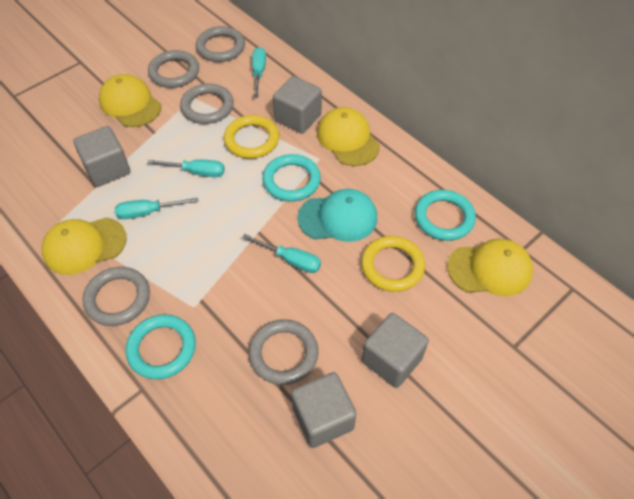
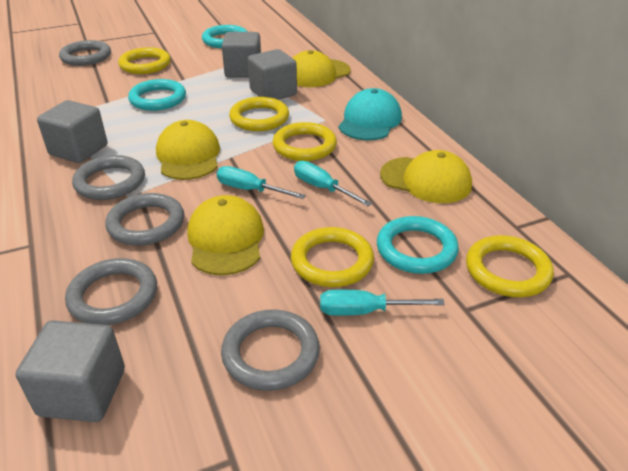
turquoise screwdriver: 4 -> 3
yellow ring: 2 -> 5

